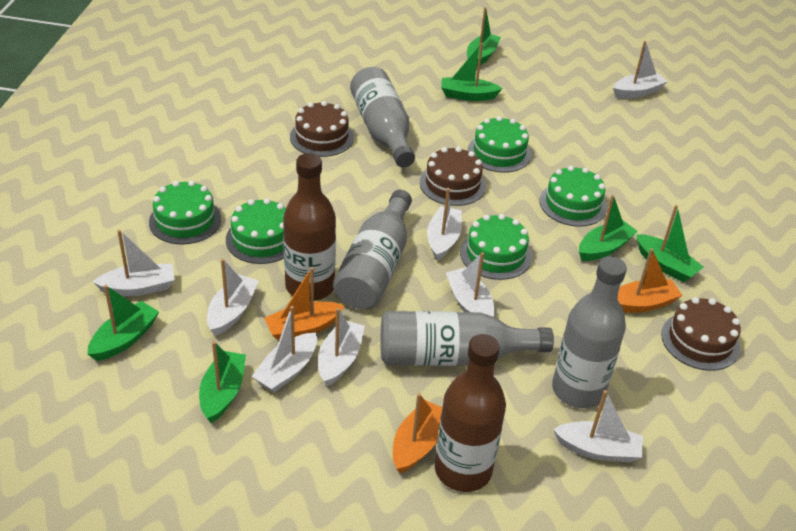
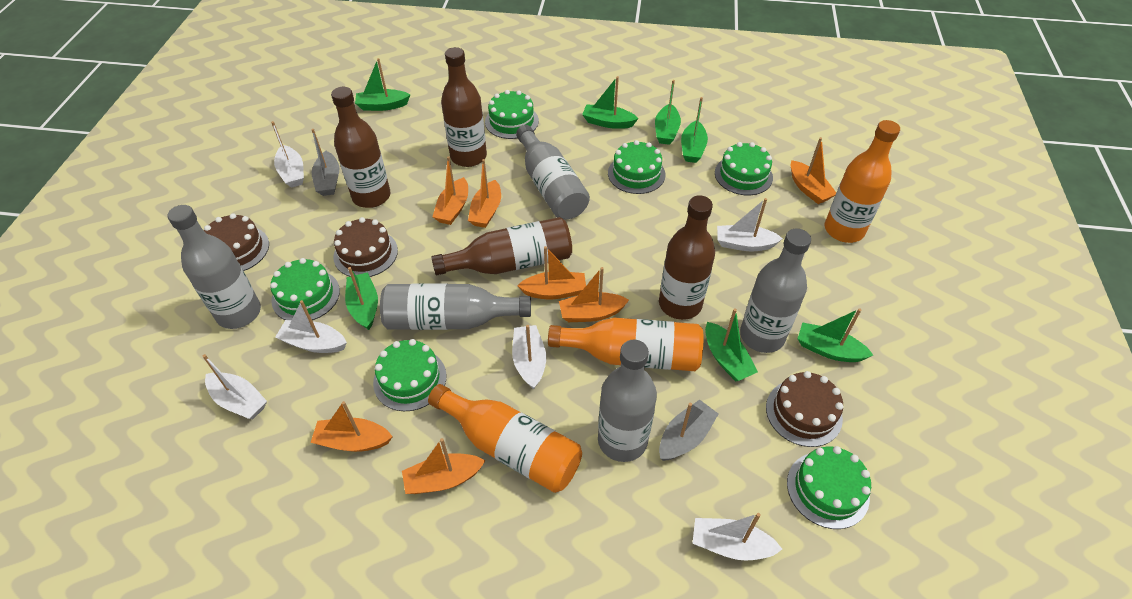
brown bottle: 2 -> 4
green boat: 6 -> 7
green cake: 5 -> 6
grey boat: 0 -> 2
grey bottle: 4 -> 5
orange boat: 3 -> 7
orange bottle: 0 -> 3
white boat: 8 -> 6

